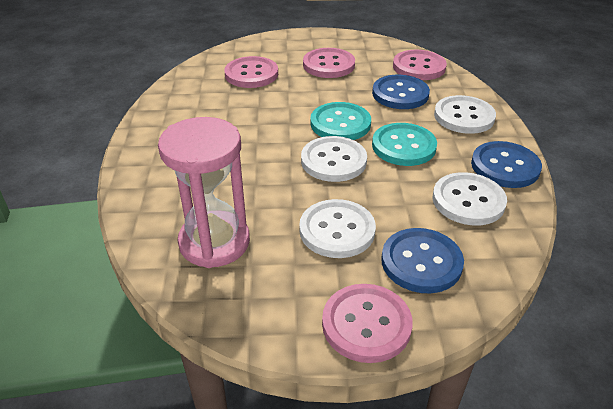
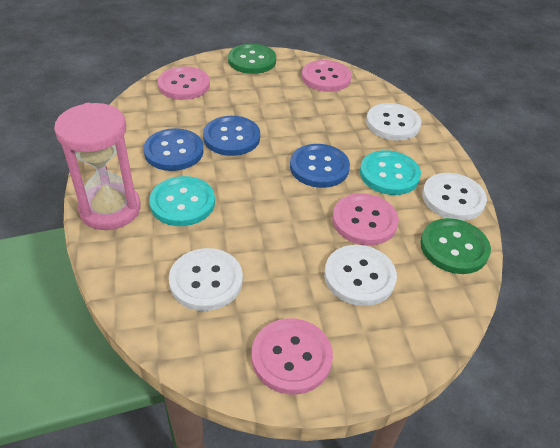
green button: 0 -> 2

